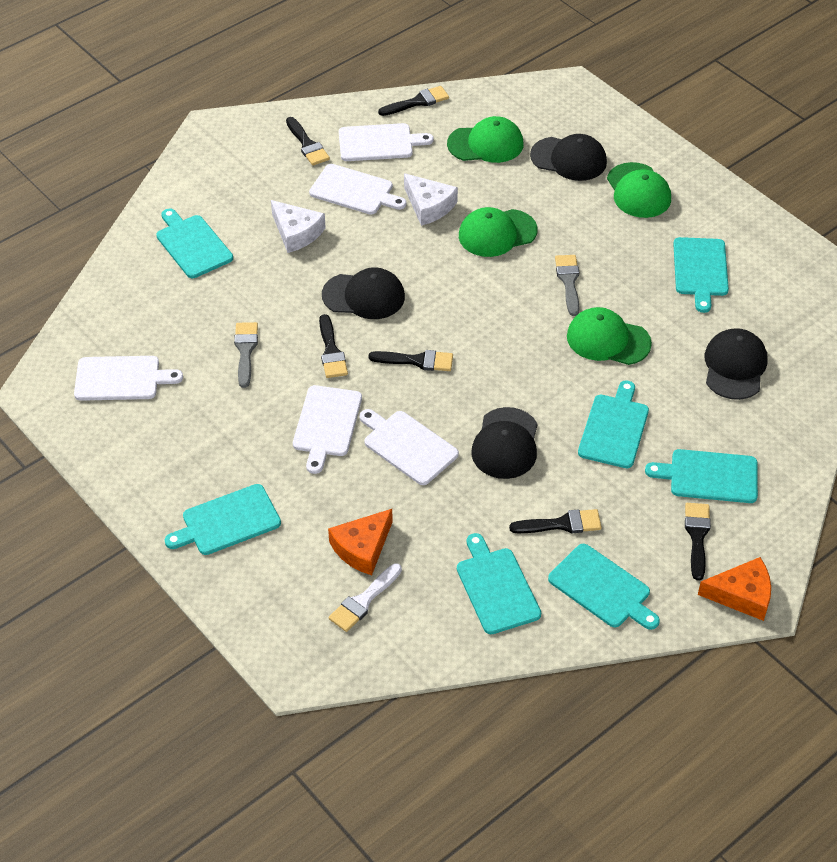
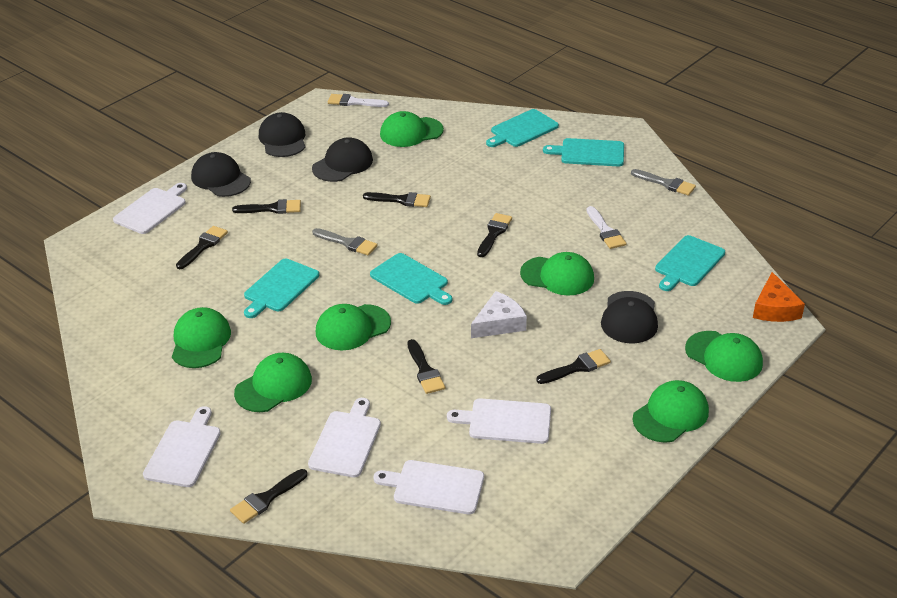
black brush: 6 -> 7
green cap: 4 -> 7
orange cheese: 2 -> 1
turquoise cutting board: 7 -> 5
white brush: 1 -> 2
white cheese: 2 -> 1

